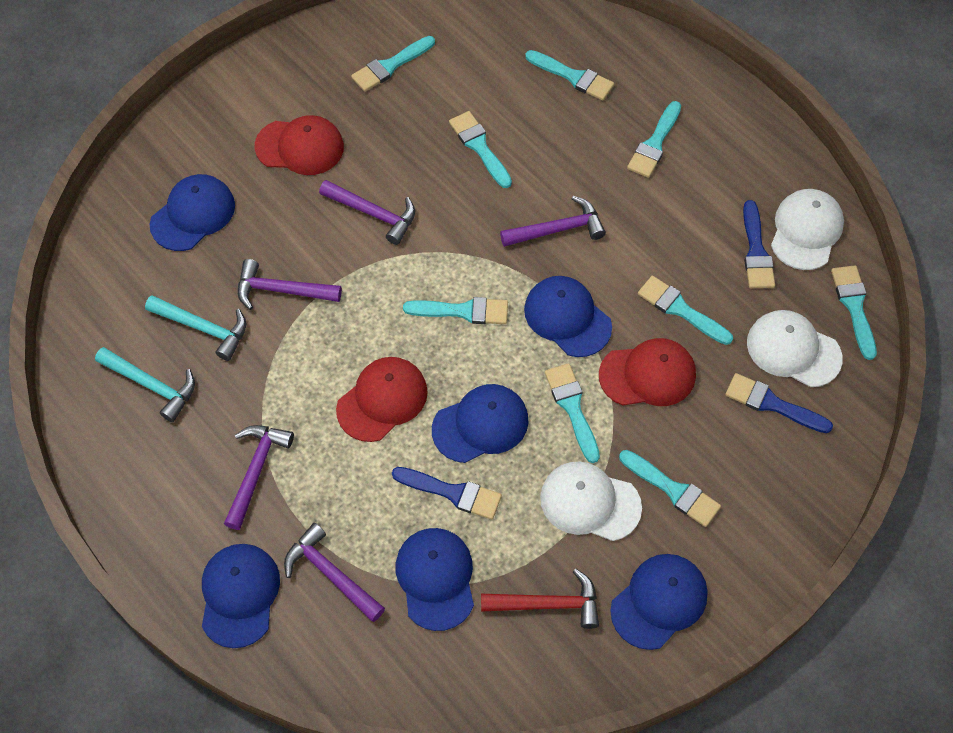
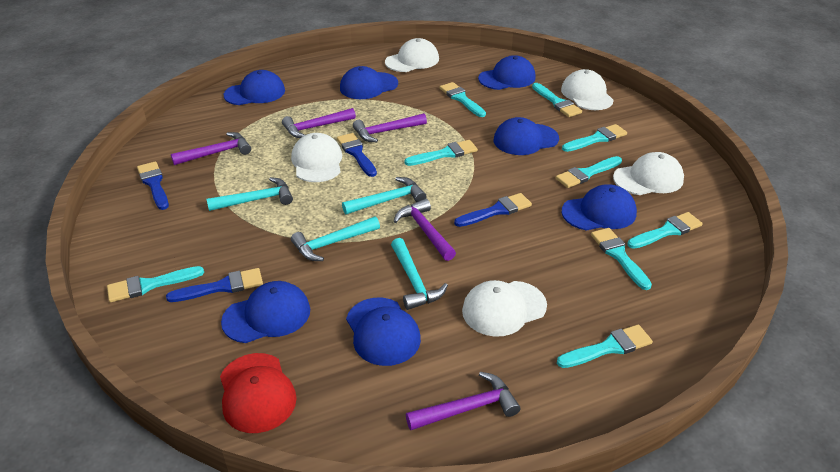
blue brush: 3 -> 4
blue cap: 6 -> 7
red cap: 3 -> 1
red hammer: 1 -> 0
turquoise hammer: 2 -> 4
white cap: 3 -> 5

